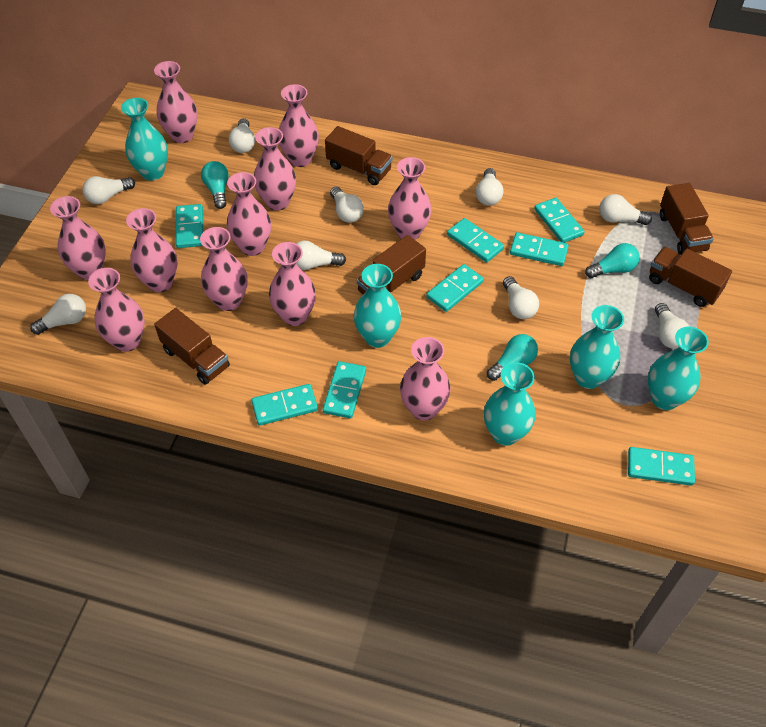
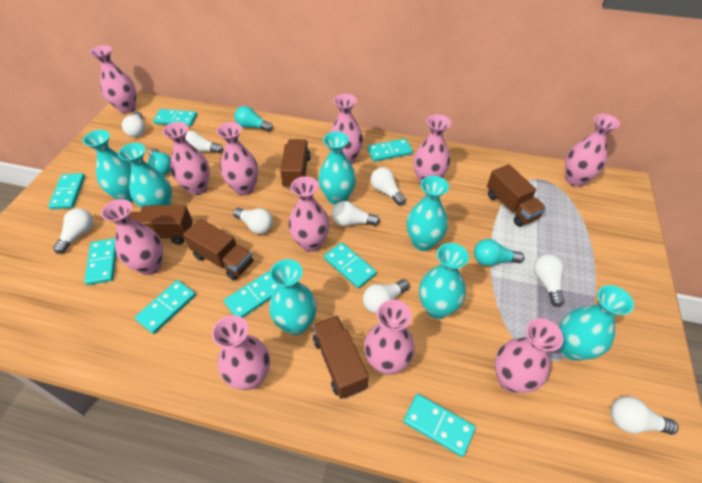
turquoise vase: 5 -> 7

